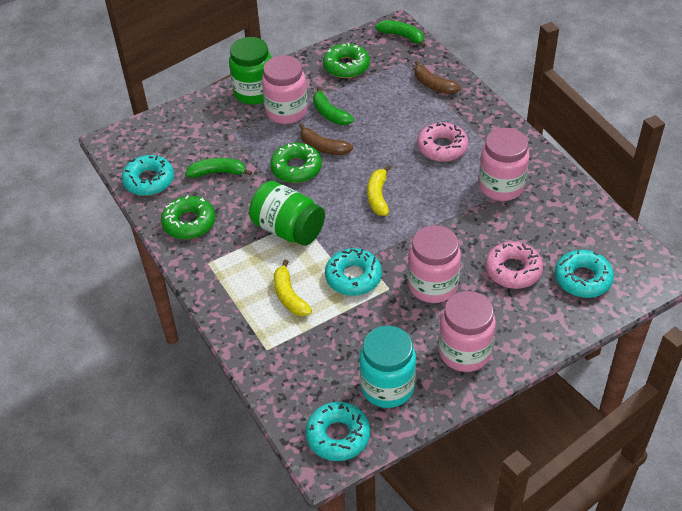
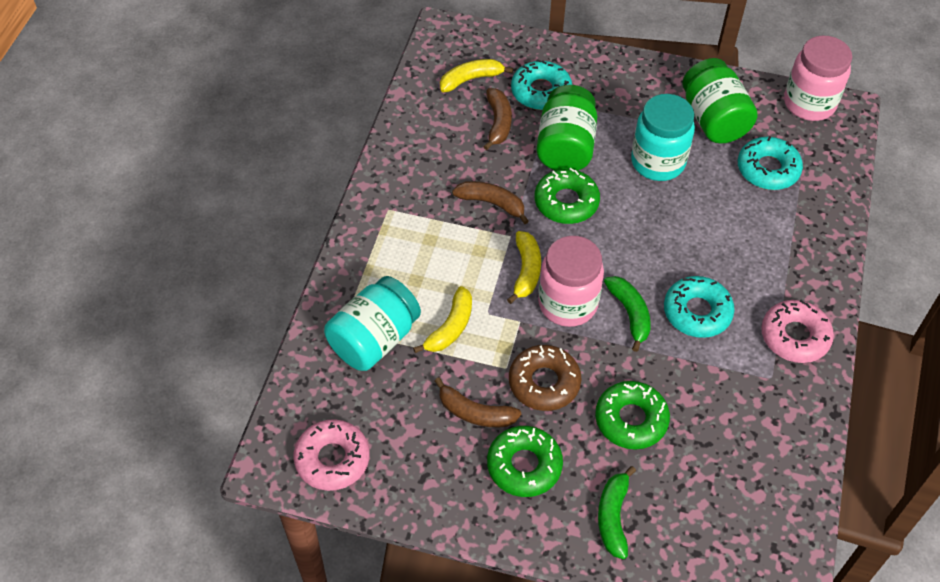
brown banana: 2 -> 3
brown donut: 0 -> 1
green banana: 3 -> 2
pink jar: 4 -> 2
turquoise donut: 4 -> 3
turquoise jar: 1 -> 2
yellow banana: 2 -> 3

